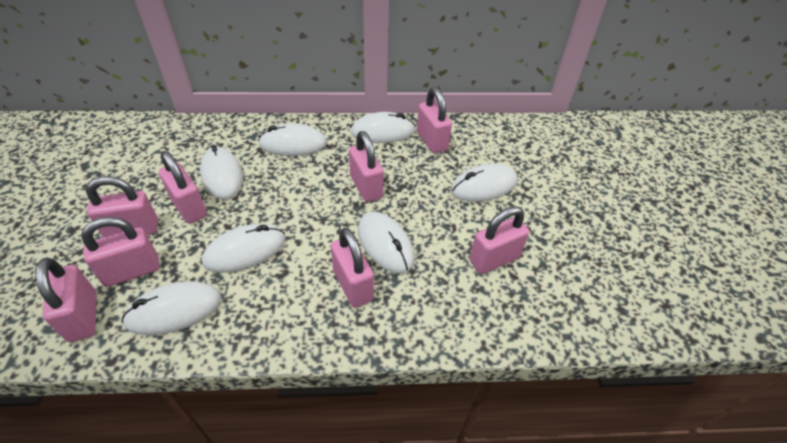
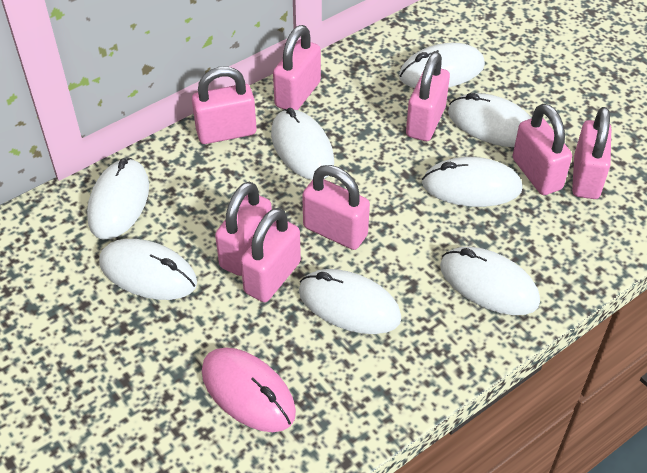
pink mouse: 0 -> 1
white mouse: 7 -> 8

